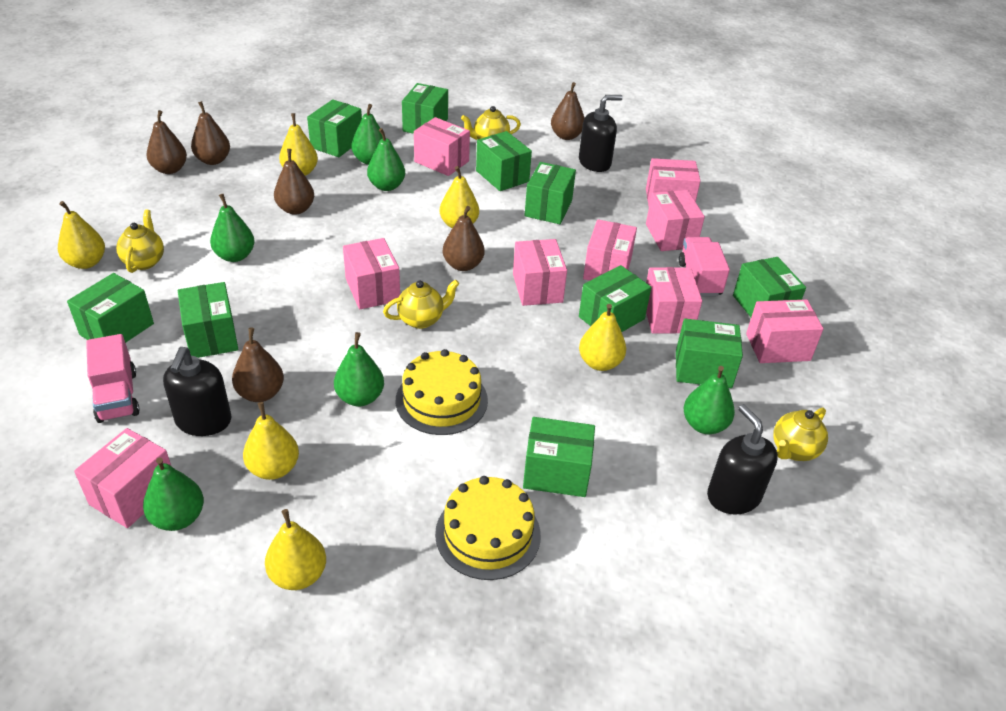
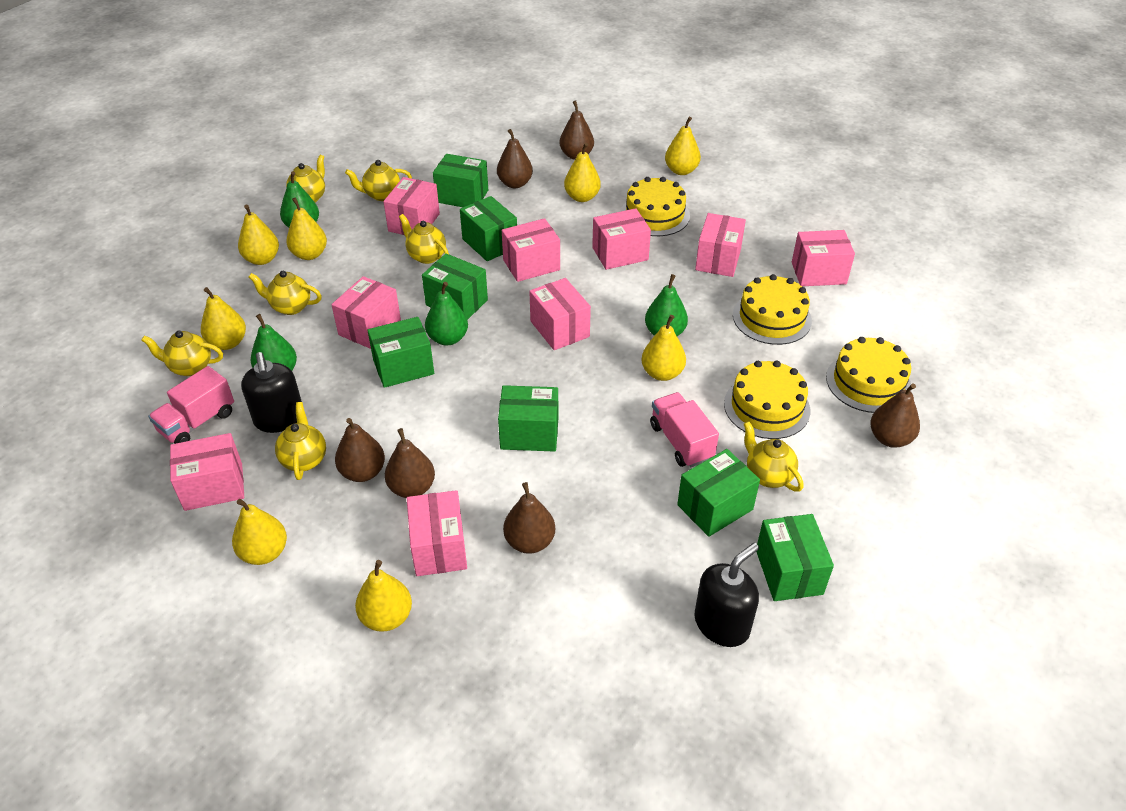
black soap dispenser: 3 -> 2
green box: 10 -> 7
green pear: 6 -> 4
yellow cake: 2 -> 4
yellow pear: 6 -> 8
yellow teapot: 4 -> 7

